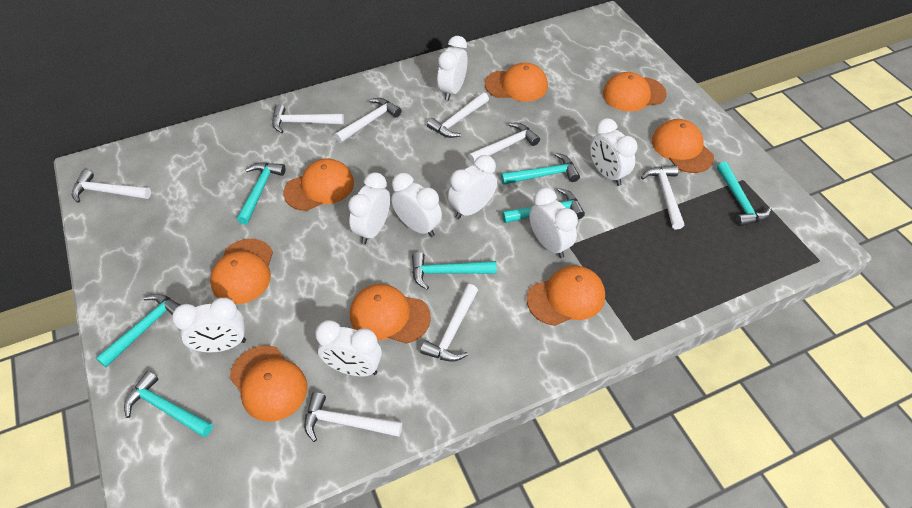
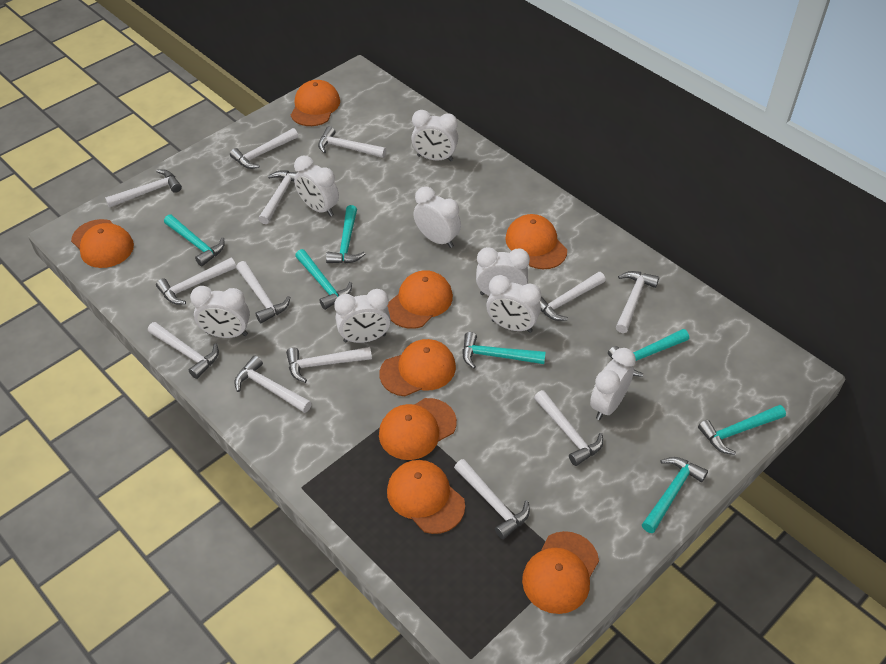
white hammer: 8 -> 13

